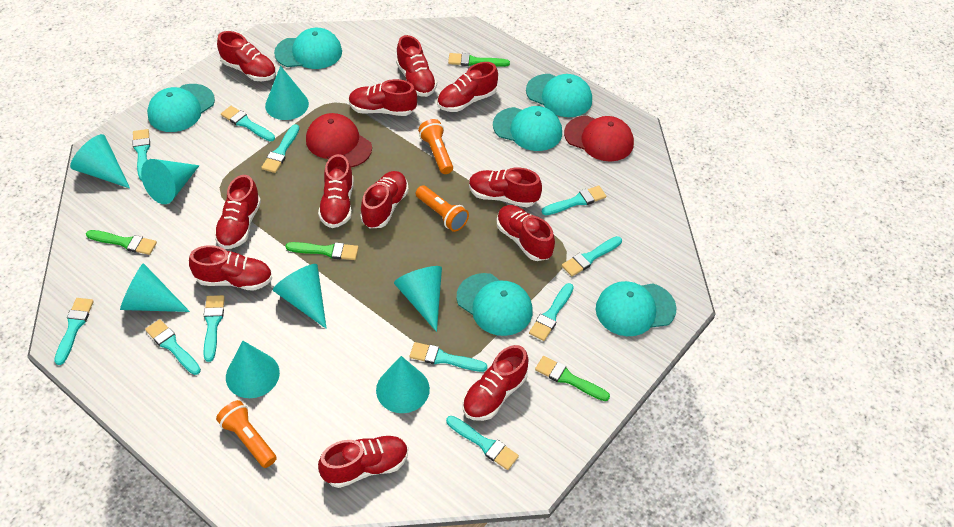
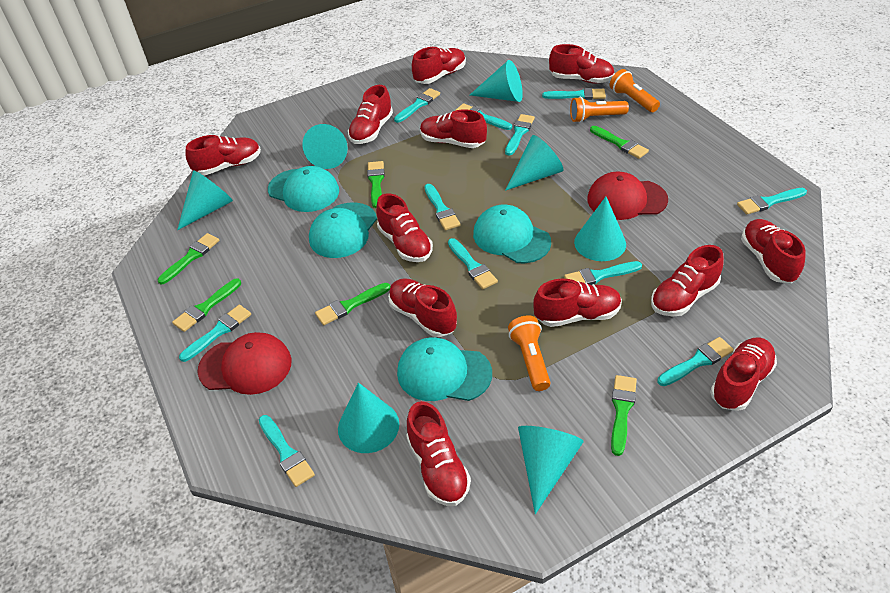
green brush: 4 -> 6
turquoise cap: 6 -> 4
turquoise cone: 8 -> 7

